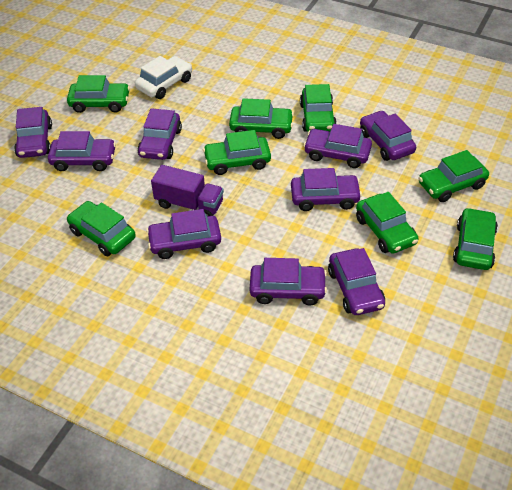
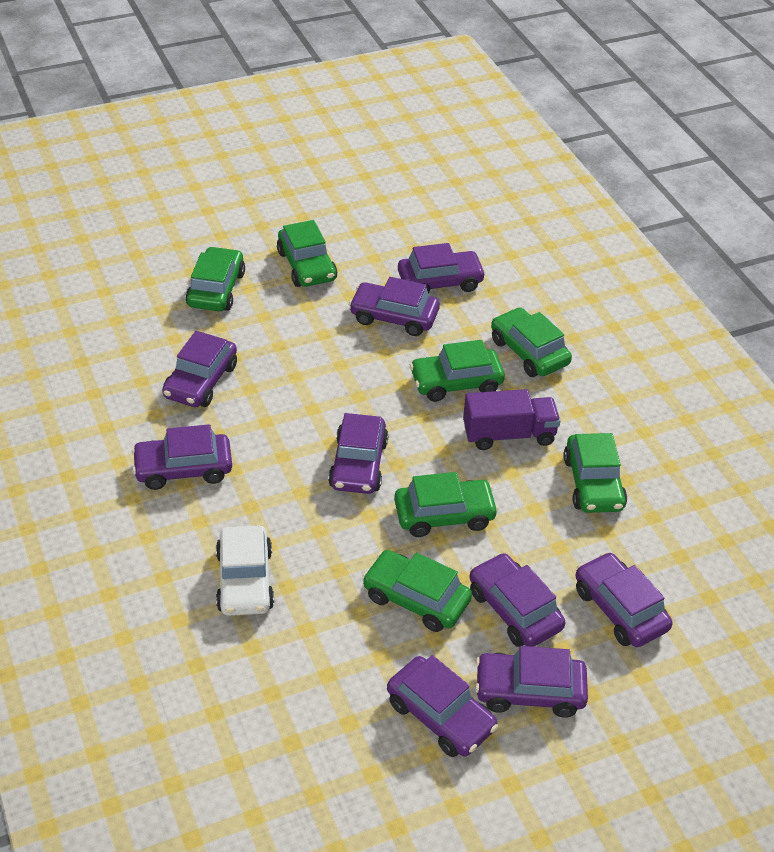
green car: 8 -> 7

